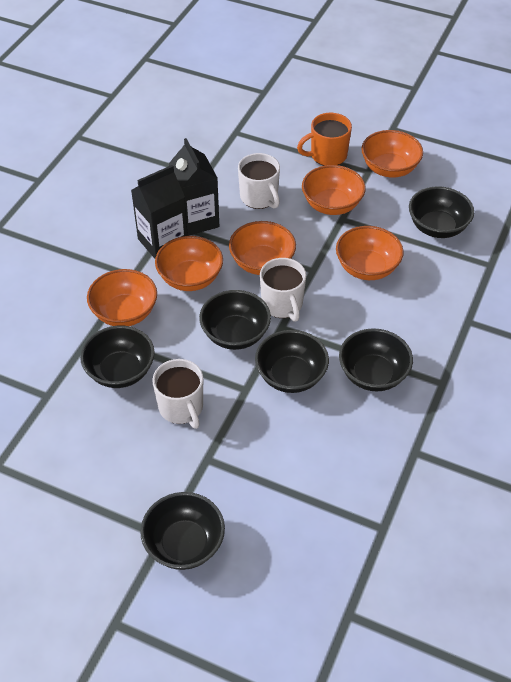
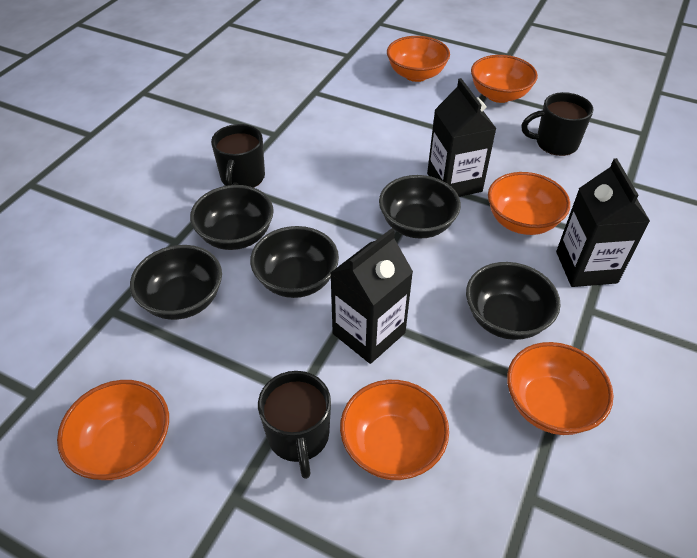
black bowl: 6 -> 5
black carton: 2 -> 3
black mug: 0 -> 3
orange mug: 1 -> 0
white mug: 3 -> 0

